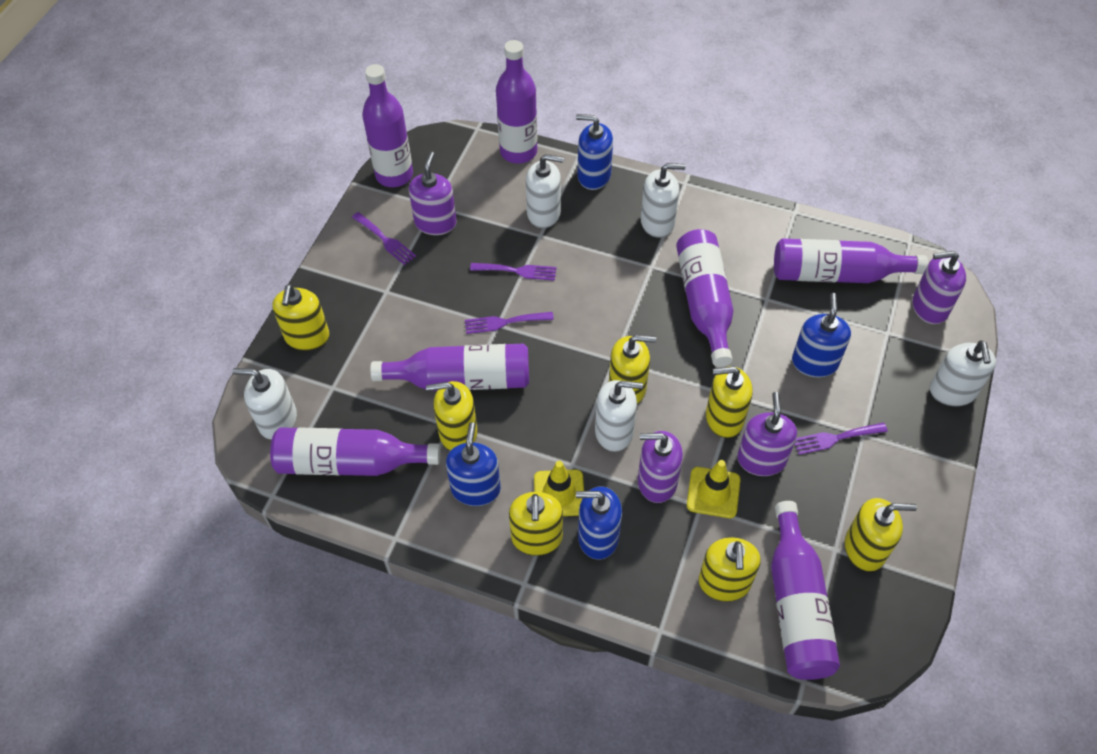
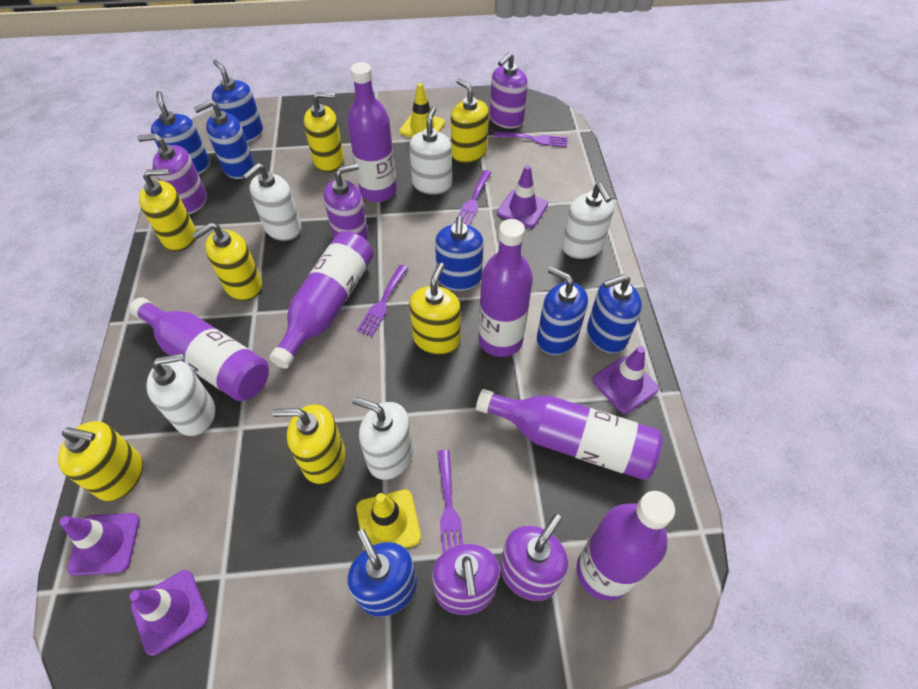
blue soap dispenser: 4 -> 7
purple bottle: 7 -> 6
purple soap dispenser: 4 -> 5
purple traffic cone: 0 -> 4

